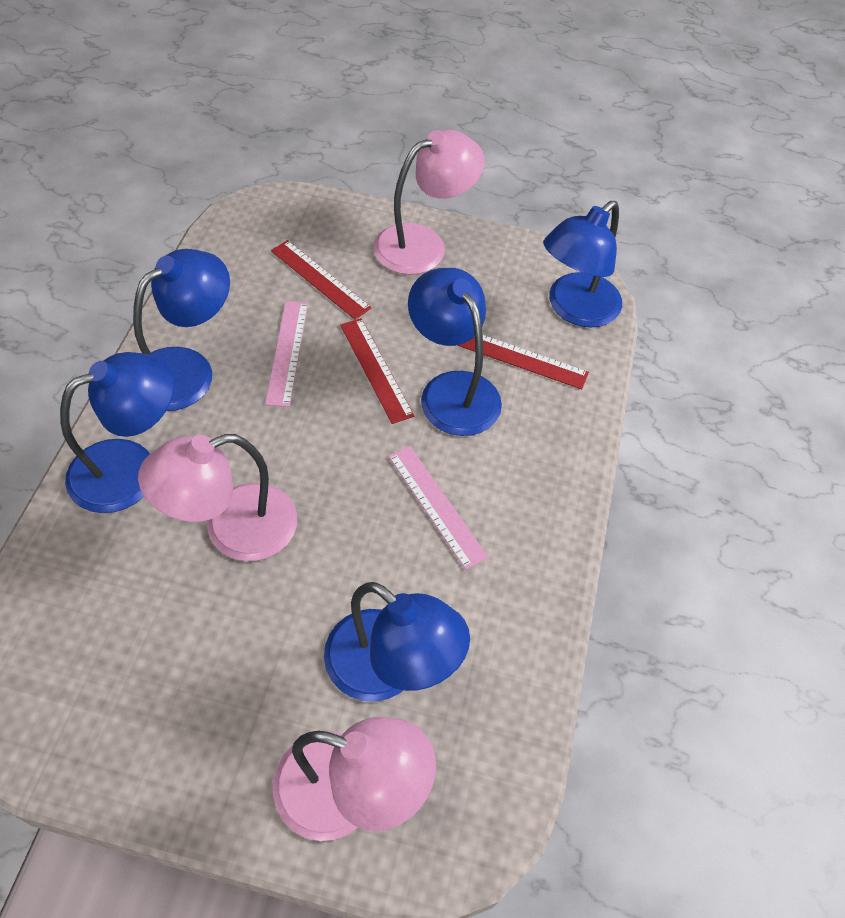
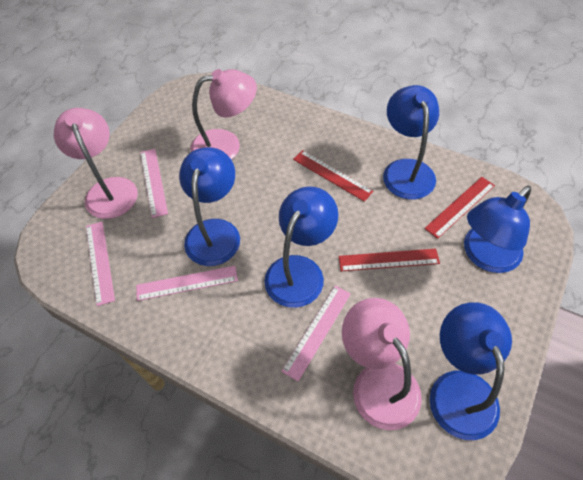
pink ruler: 2 -> 4

